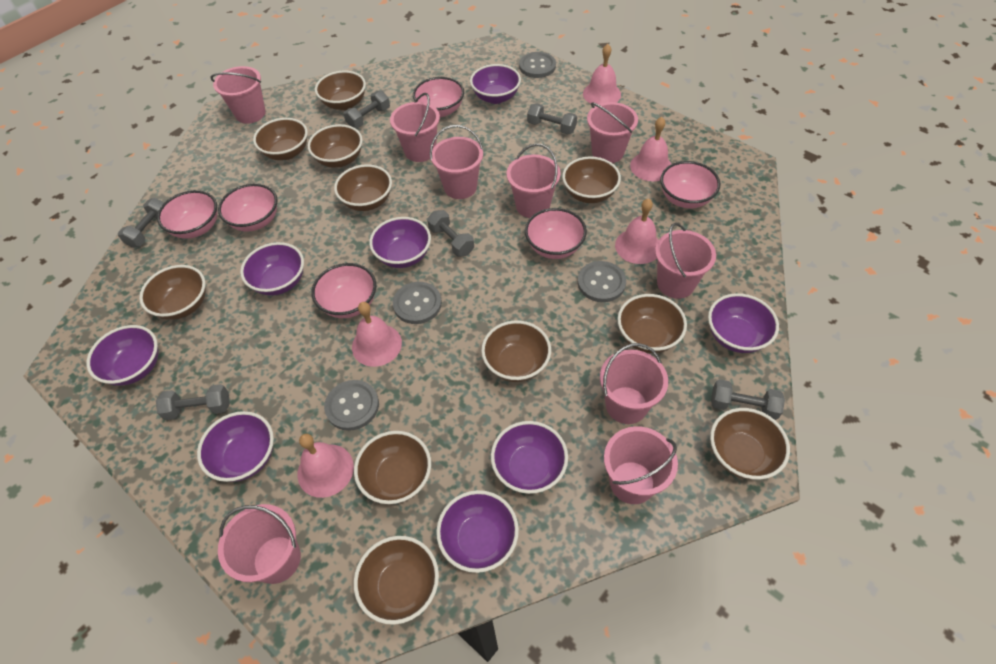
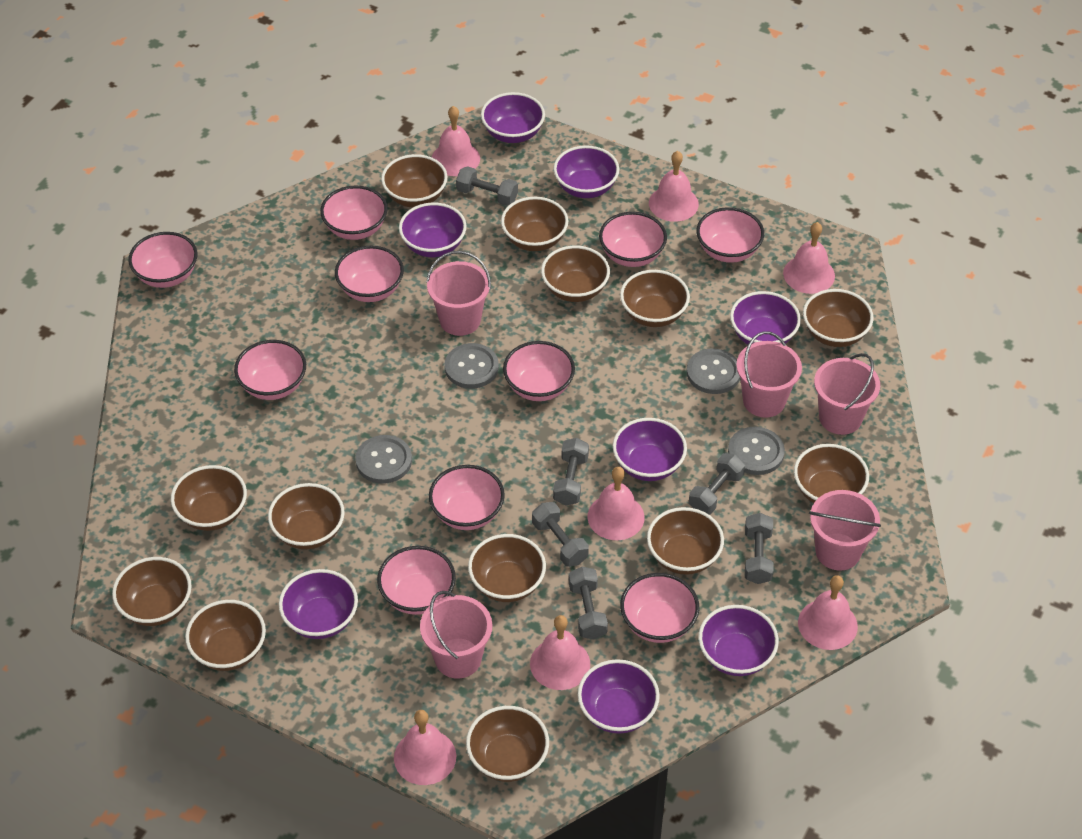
brown bowl: 11 -> 13
pink bell: 5 -> 7
pink bowl: 6 -> 10
pink bucket: 9 -> 5

